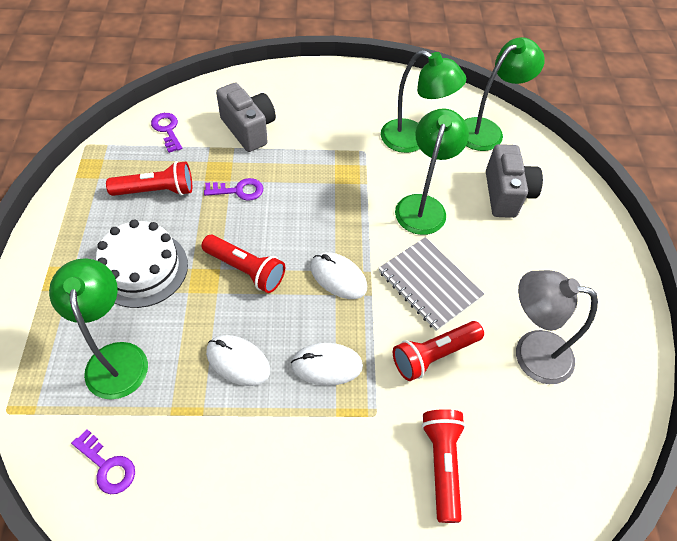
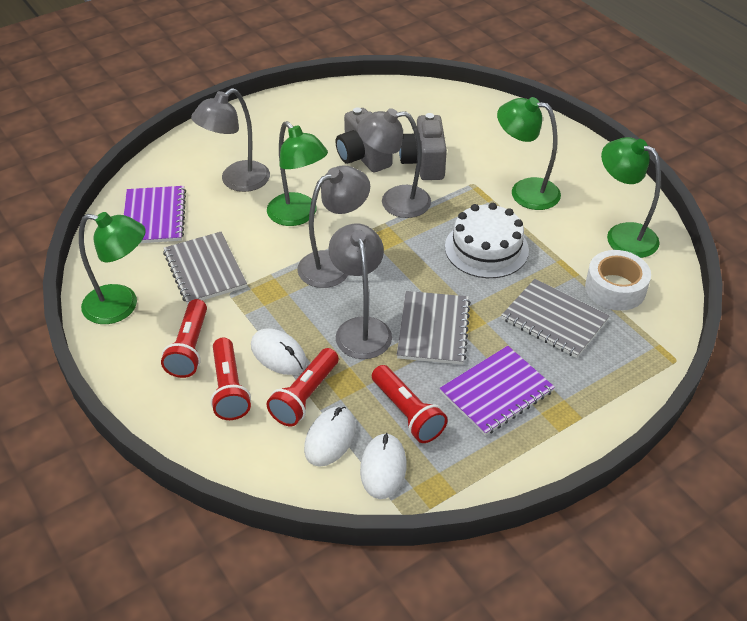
grey lamp: 1 -> 4
grey notebook: 1 -> 3
purple key: 3 -> 0
purple notebook: 0 -> 2
white tape: 0 -> 1

